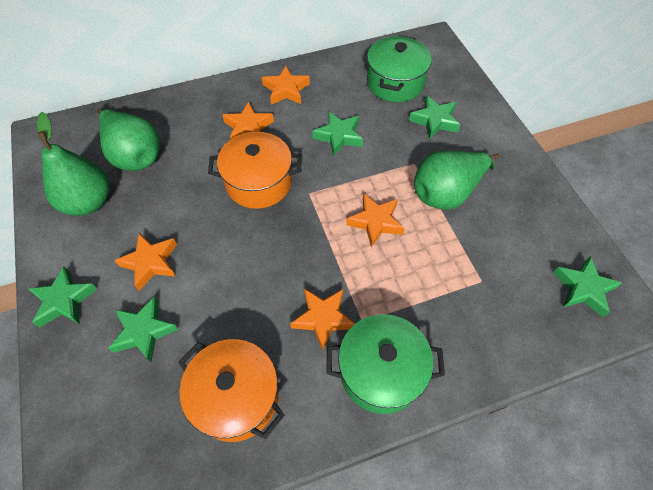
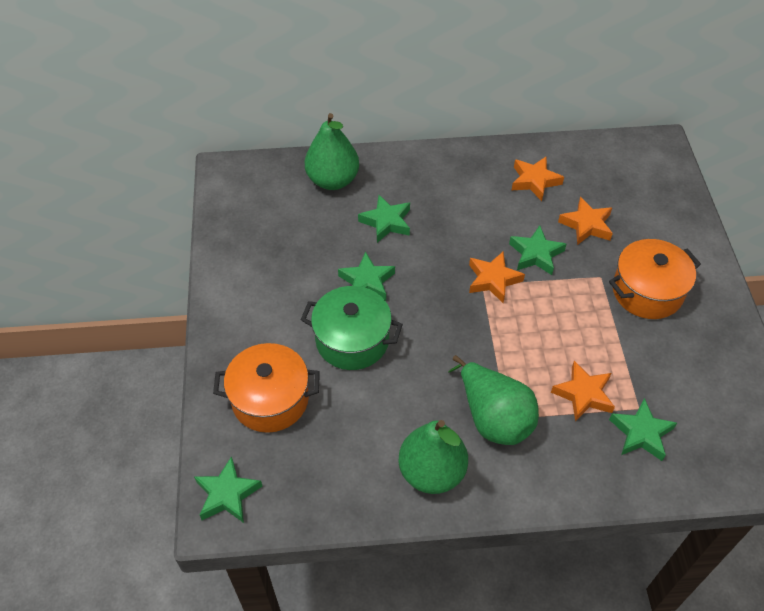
green pot: 2 -> 1
orange star: 5 -> 4

